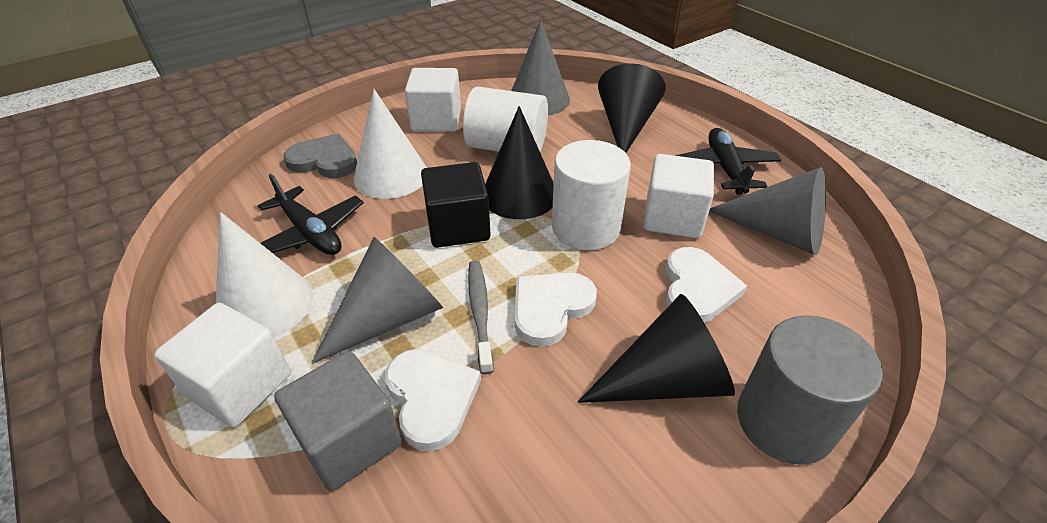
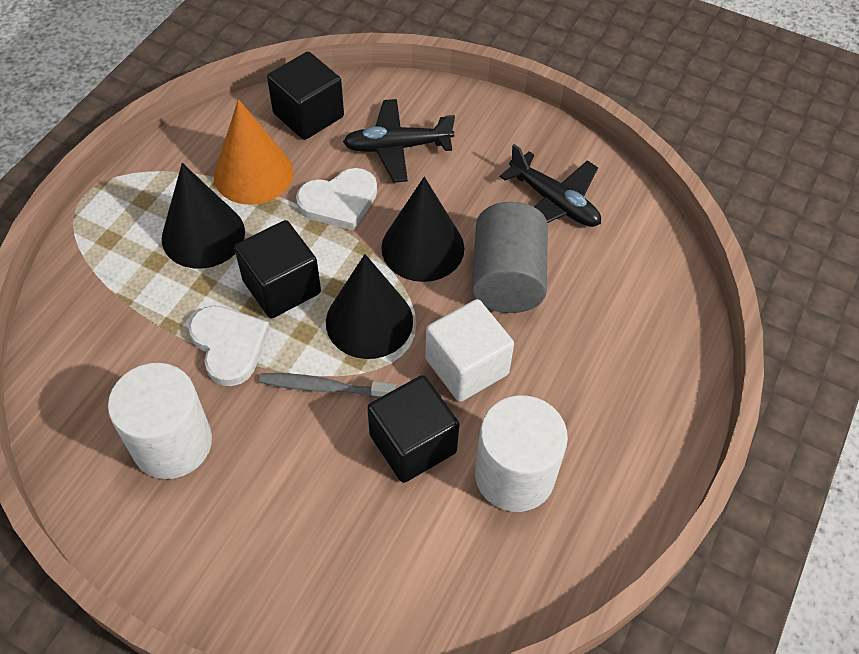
black cube: 1 -> 3
grey cone: 3 -> 0
grey cube: 1 -> 0
grey heart: 1 -> 0
orange cone: 0 -> 1
white cone: 2 -> 0
white cube: 3 -> 1
white heart: 3 -> 2

